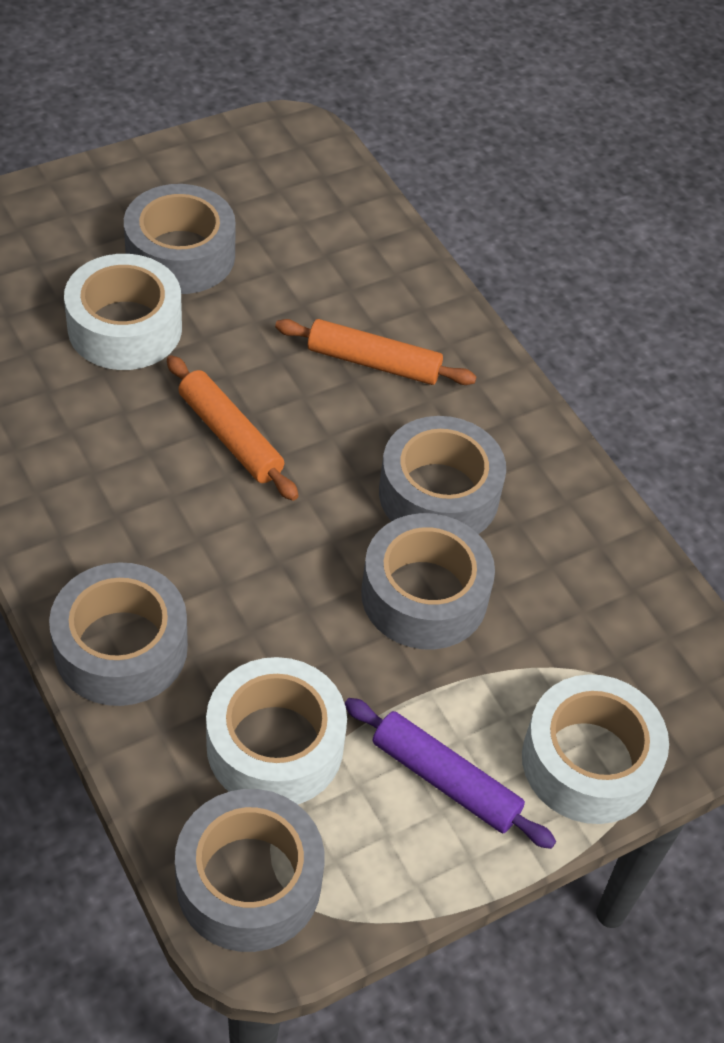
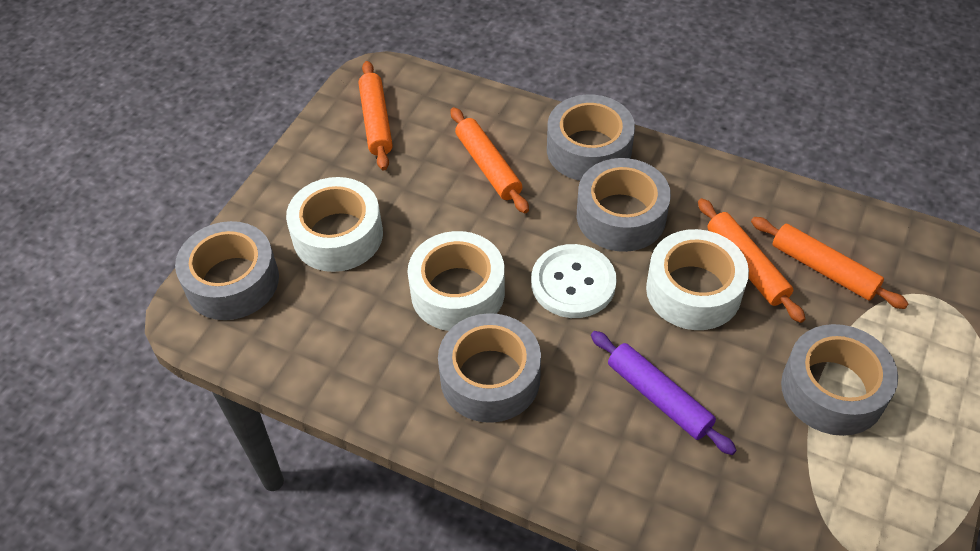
orange rolling pin: 2 -> 4
white button: 0 -> 1

